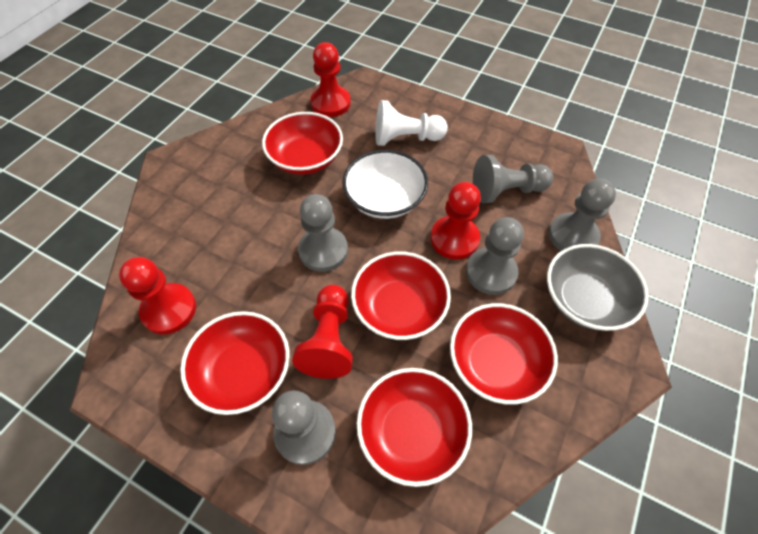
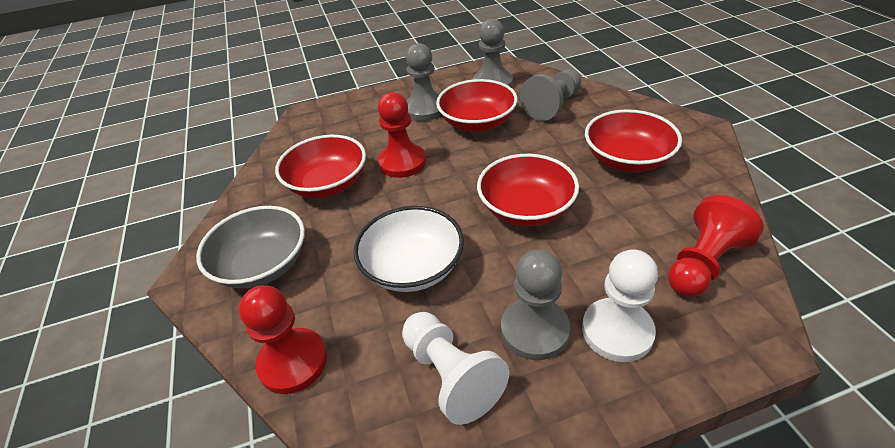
grey pawn: 5 -> 4
red bowl: 5 -> 4
red pawn: 4 -> 3
white pawn: 1 -> 2

